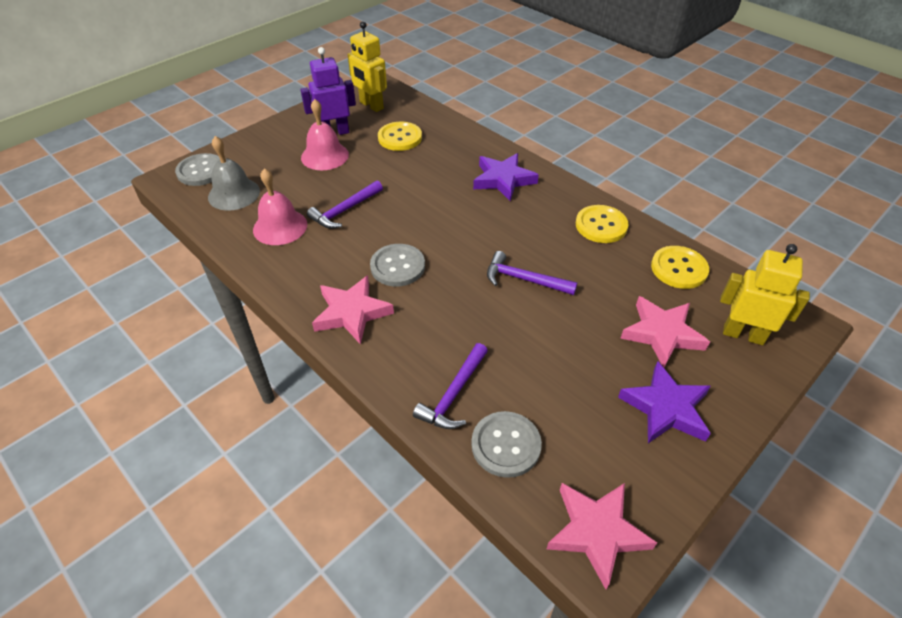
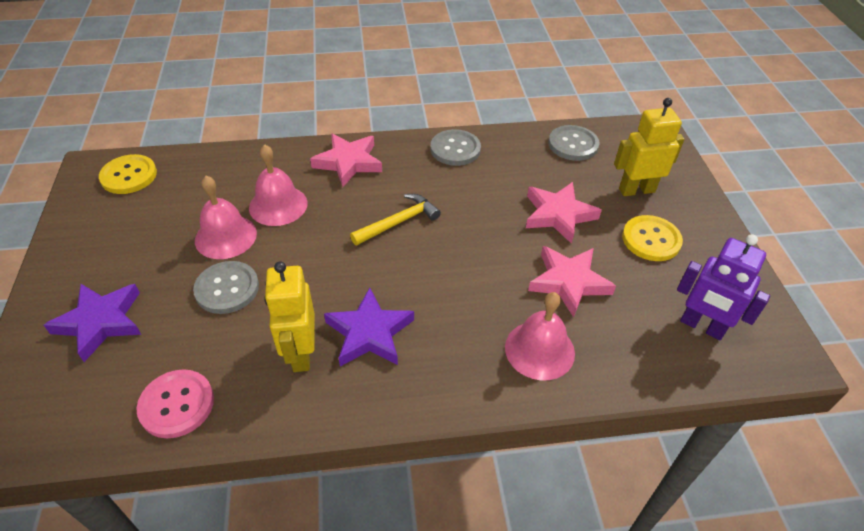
grey bell: 1 -> 0
pink bell: 2 -> 3
pink button: 0 -> 1
purple hammer: 3 -> 0
yellow button: 3 -> 2
yellow hammer: 0 -> 1

